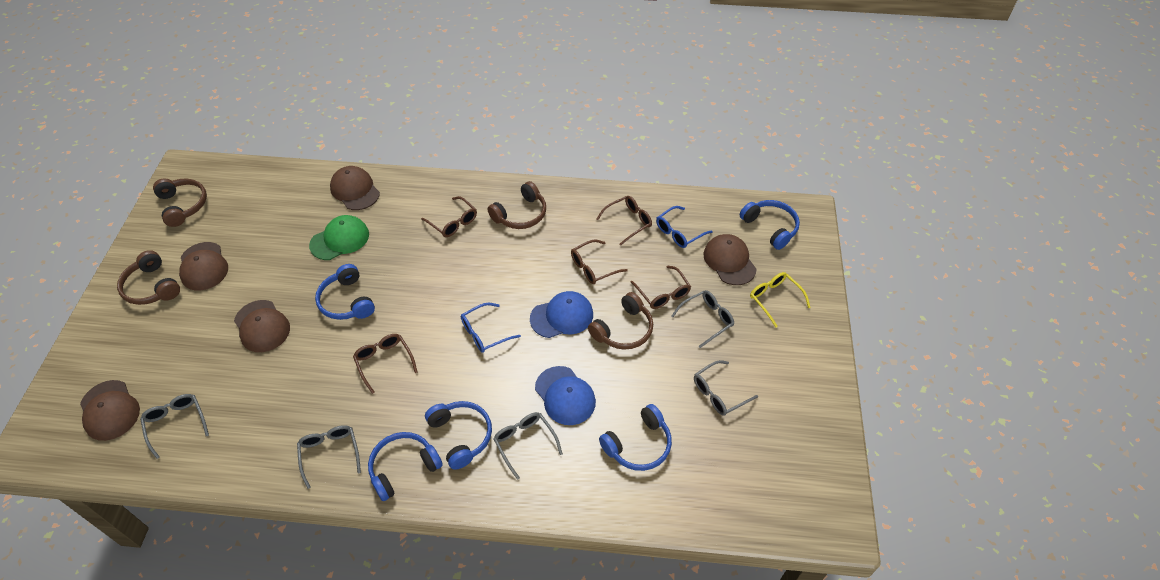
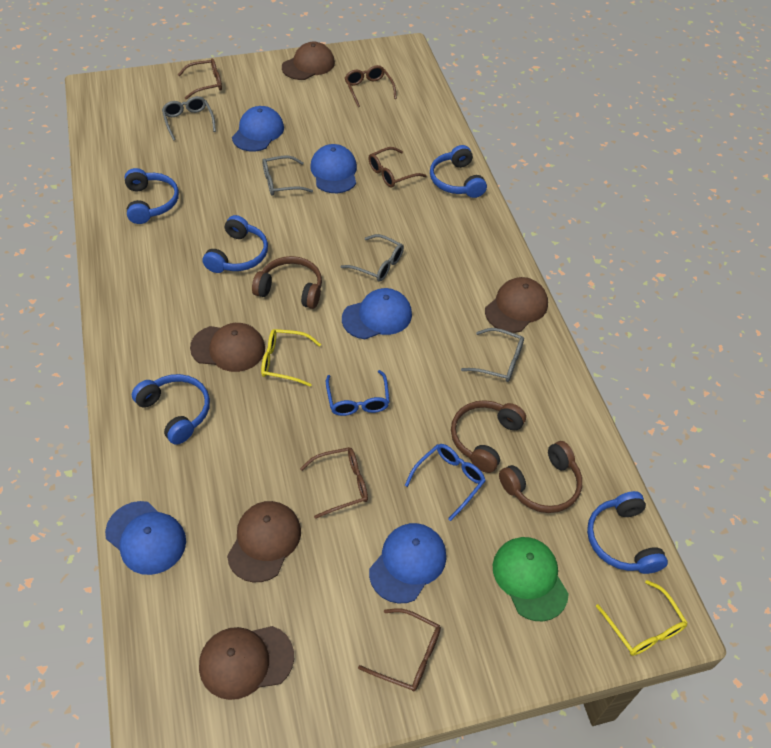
blue cap: 2 -> 5
brown headphones: 4 -> 3
grey glasses: 5 -> 4
yellow glasses: 1 -> 2

